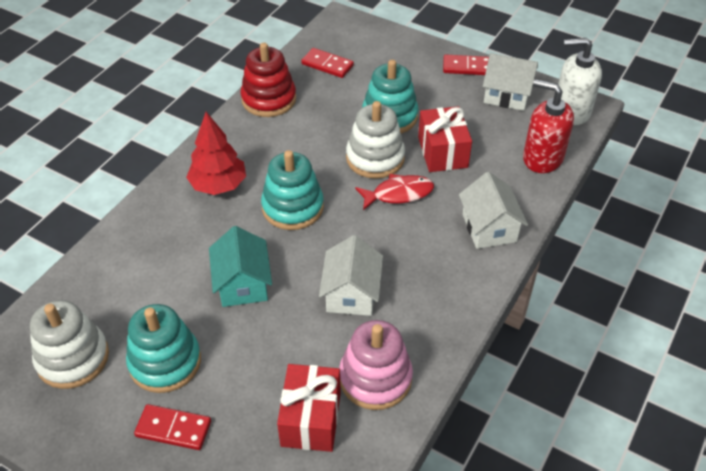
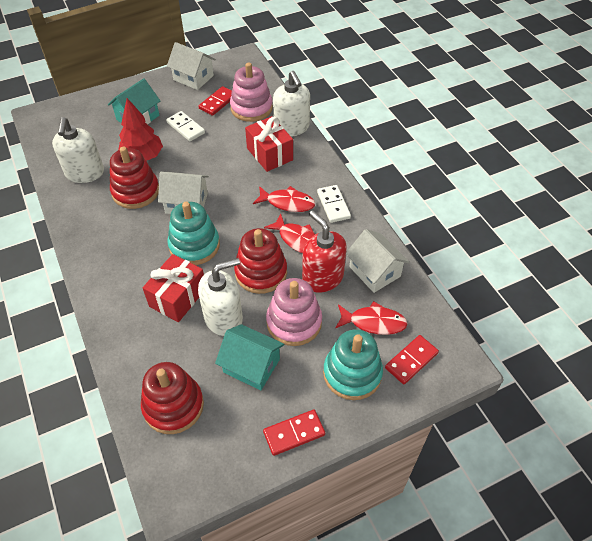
pink stacking toy: 1 -> 2
red fish: 1 -> 3
red stacking toy: 1 -> 3
turquoise house: 1 -> 2
turquoise stacking toy: 3 -> 2
white domino: 0 -> 2
white soap dispenser: 1 -> 3
white stacking toy: 2 -> 0

